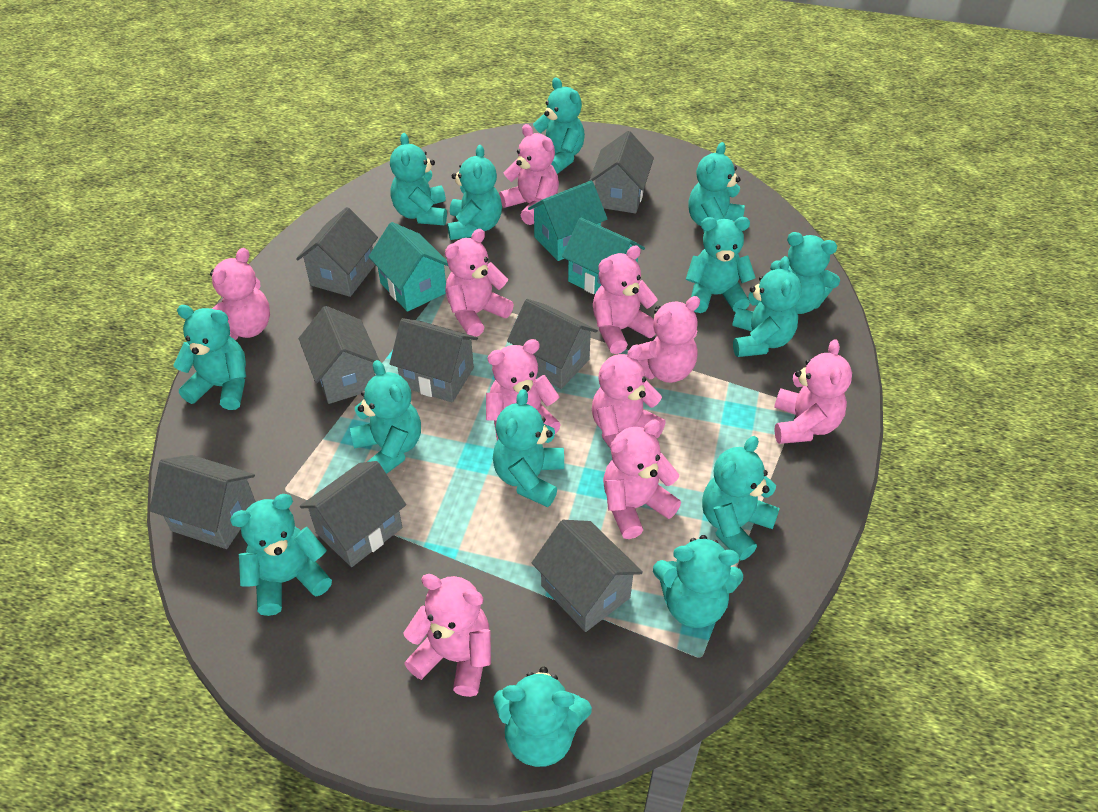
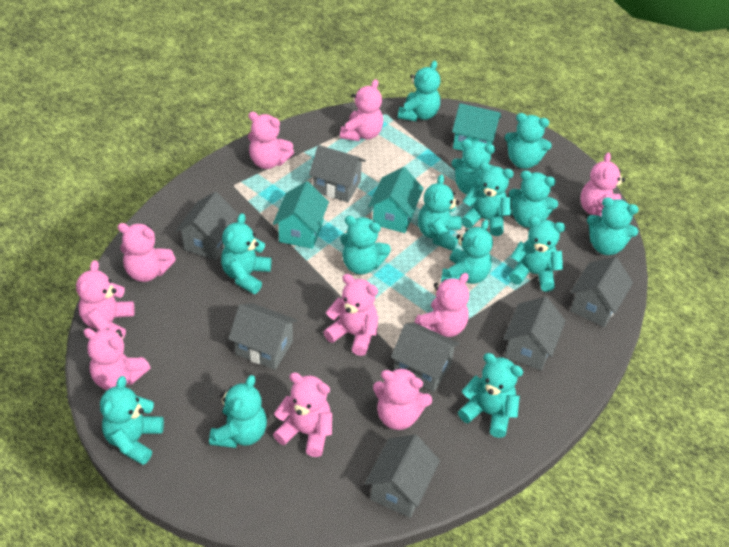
grey house: 8 -> 7

